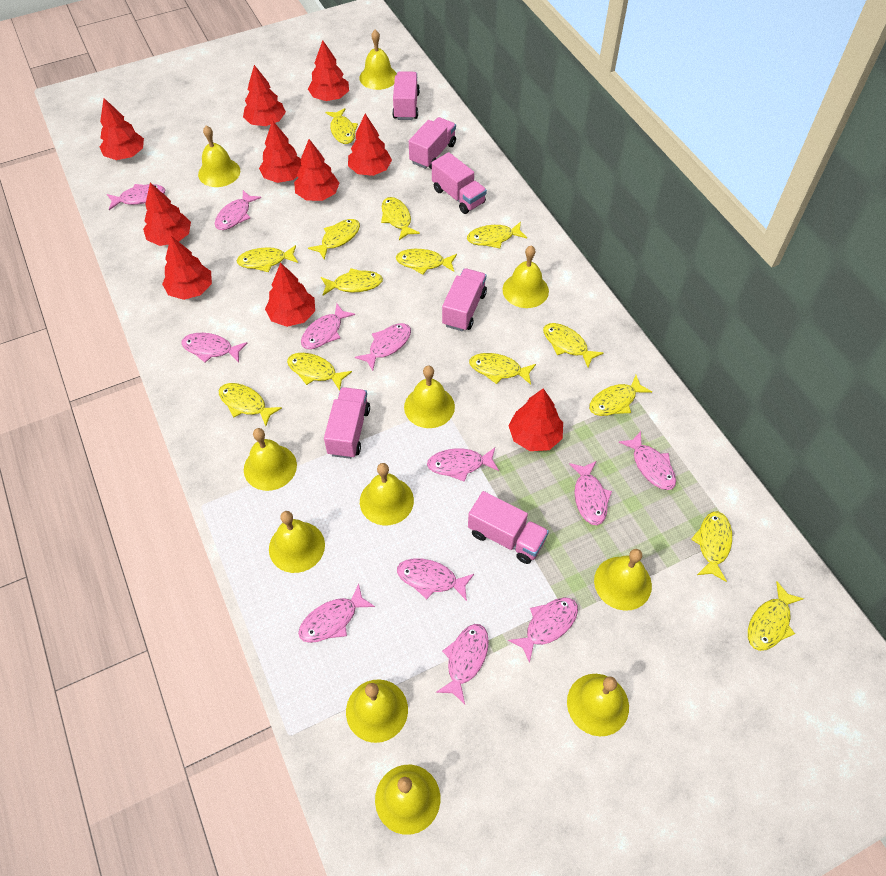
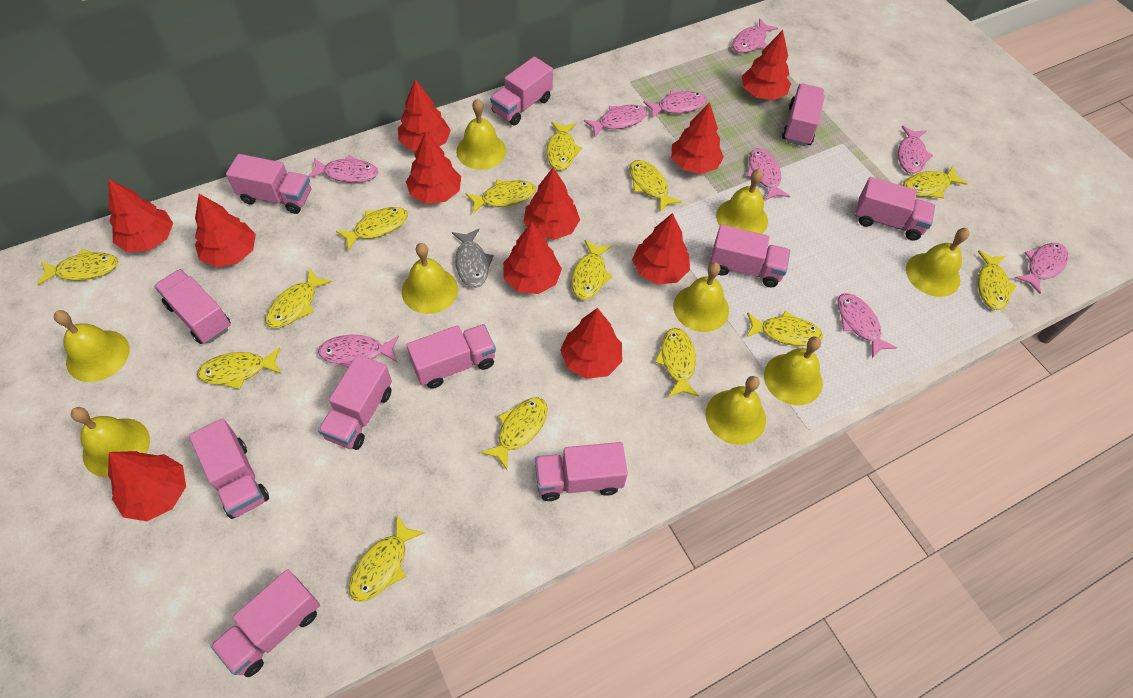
grey fish: 0 -> 1
pink fish: 12 -> 9
pink truck: 6 -> 11
red tree: 10 -> 11
yellow bell: 11 -> 9

